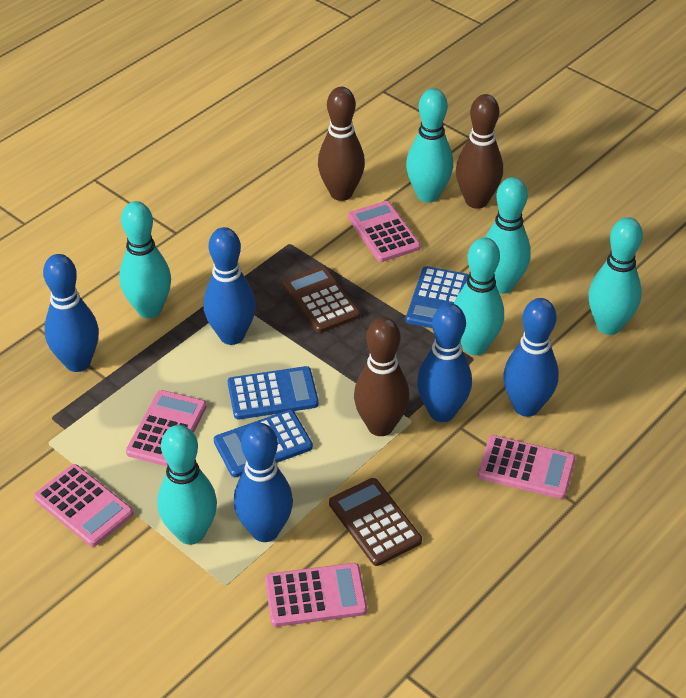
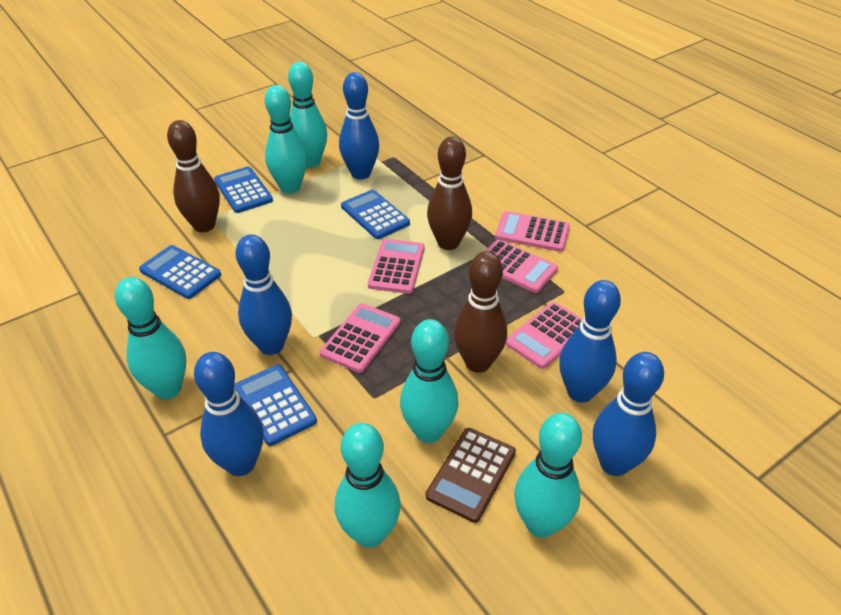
blue calculator: 3 -> 4
brown calculator: 2 -> 1

